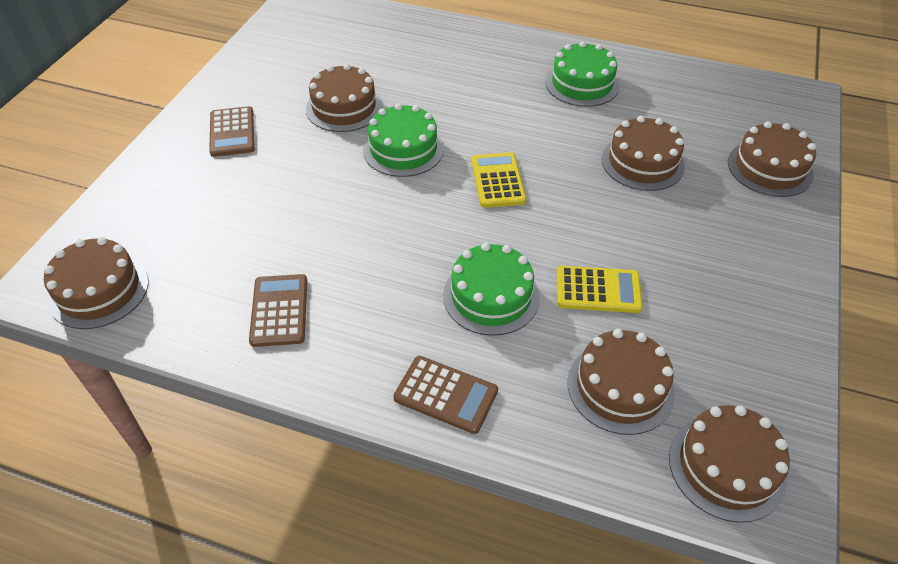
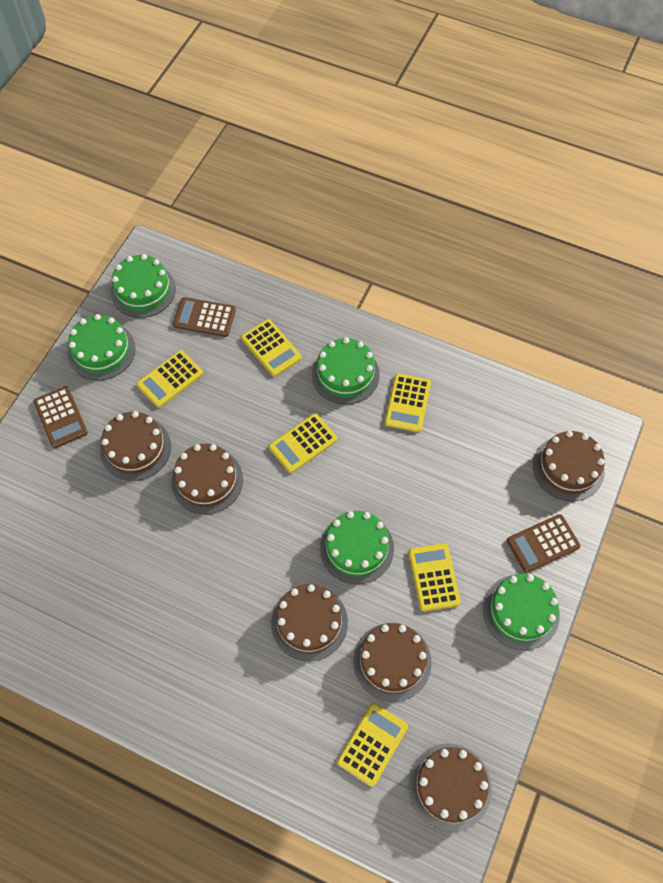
green cake: 3 -> 5
yellow calculator: 2 -> 6

